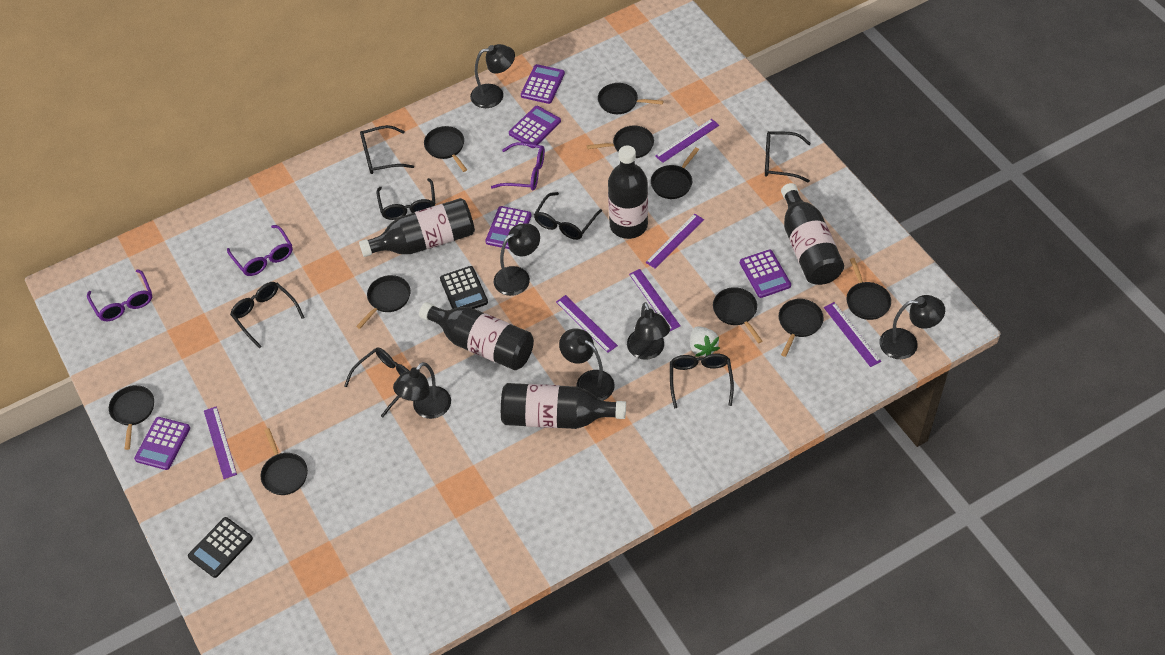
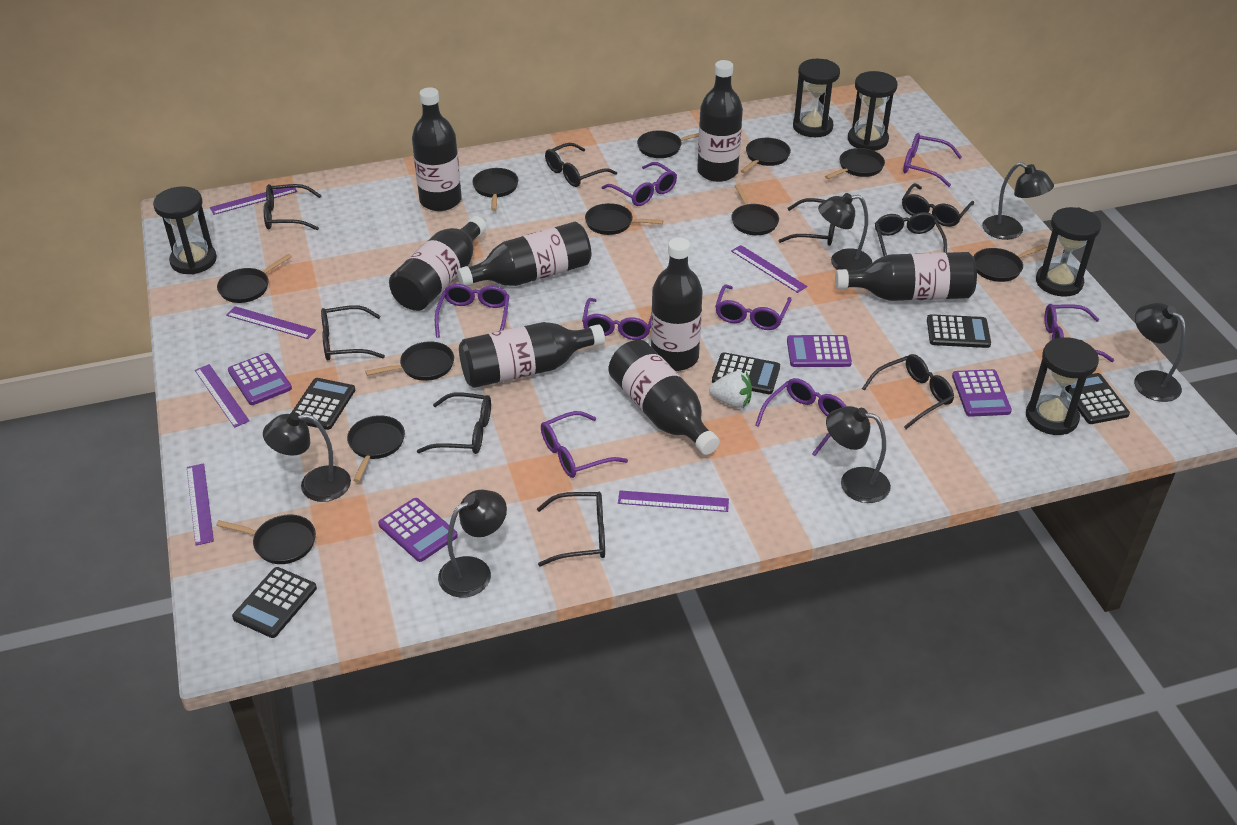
black bottle: 5 -> 8
black calculator: 2 -> 5
black glasses: 7 -> 9
black hourglass: 0 -> 5
black pan: 10 -> 11
purple calculator: 5 -> 4
purple glasses: 3 -> 8

